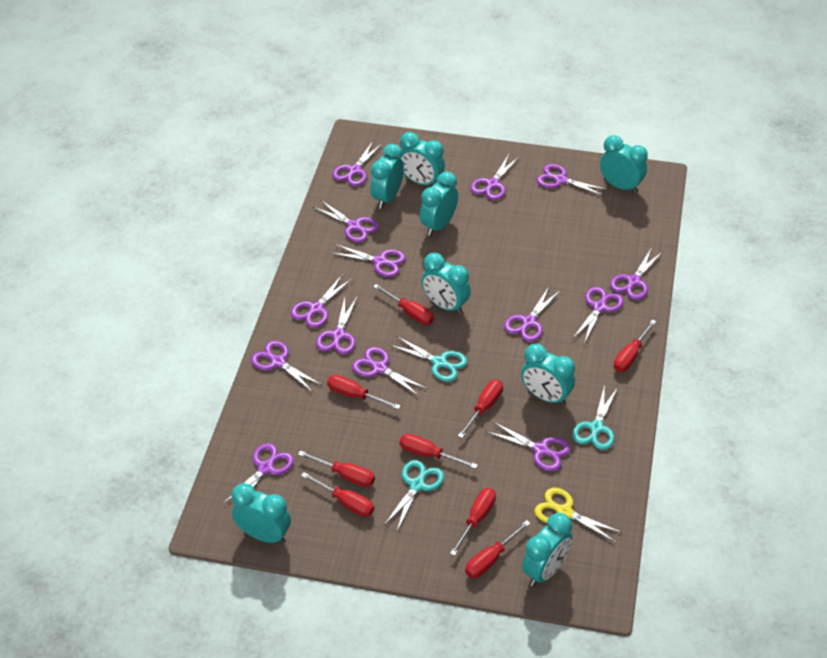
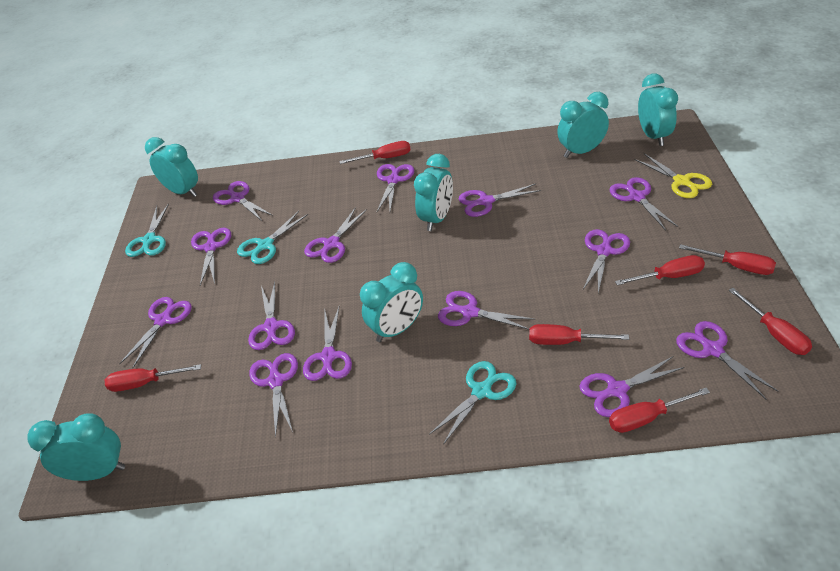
red screwdriver: 9 -> 7
turquoise clock: 8 -> 6

